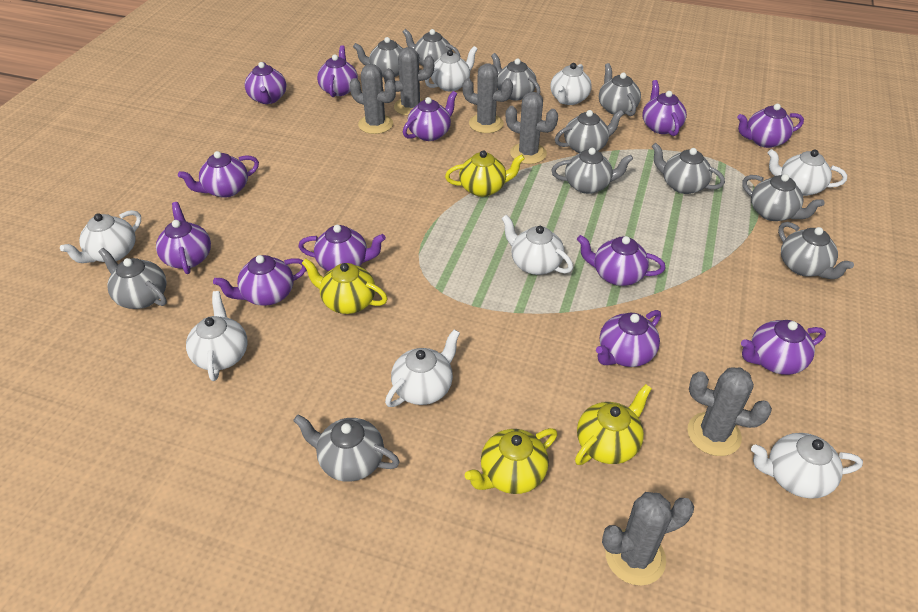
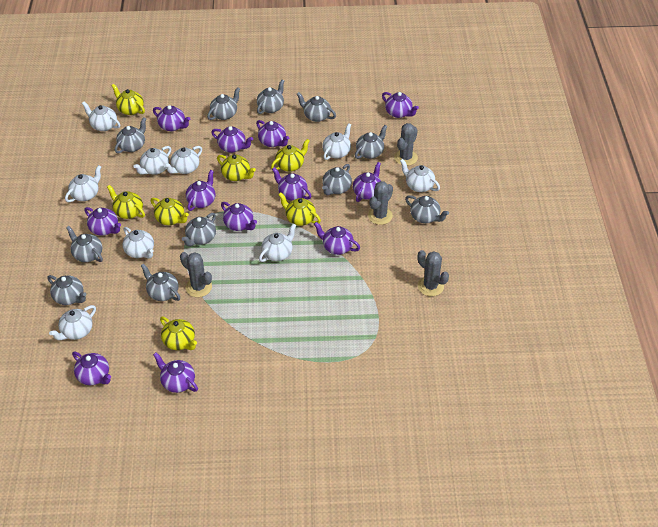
grey cactus: 6 -> 4
white teapot: 8 -> 9
yellow teapot: 4 -> 7

